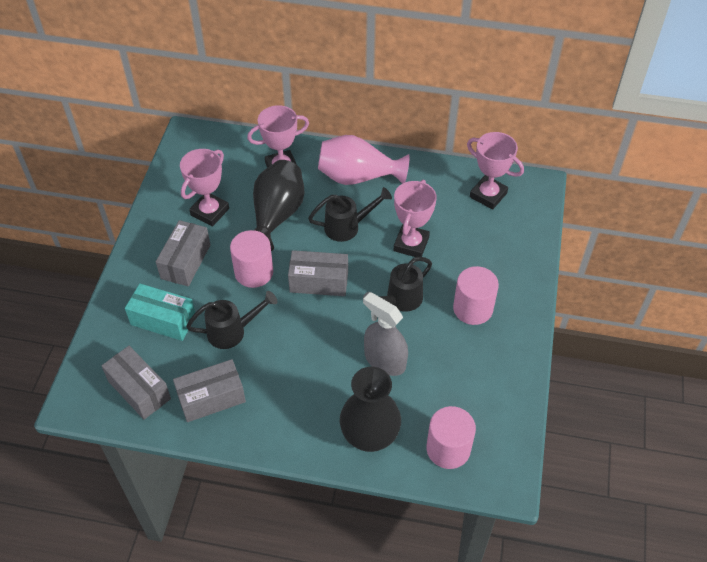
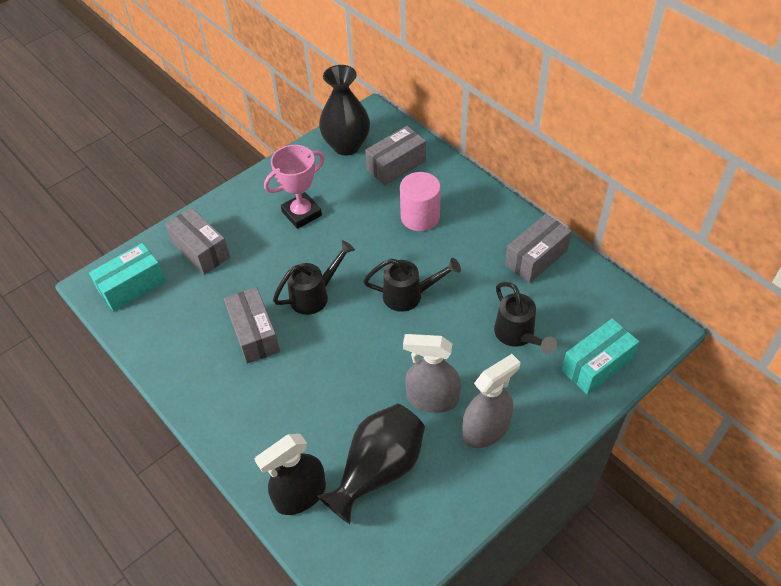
black spray bottle: 0 -> 1
grey spray bottle: 1 -> 2
pink cylinder: 3 -> 1
pink trophy: 4 -> 1
pink vase: 1 -> 0
turquoise box: 1 -> 2

